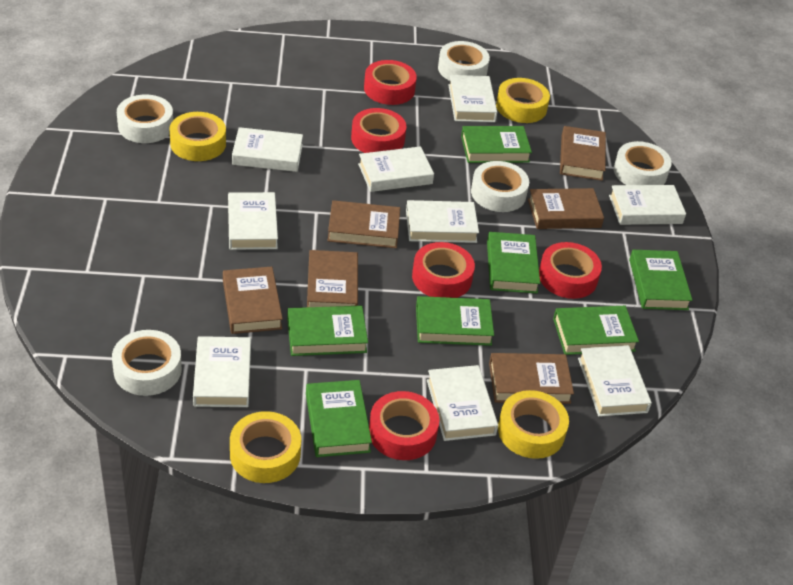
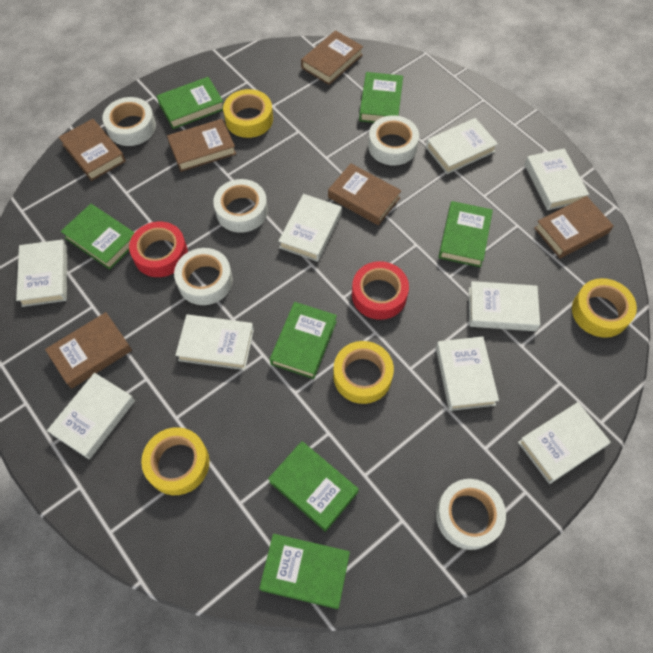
red tape: 5 -> 2

